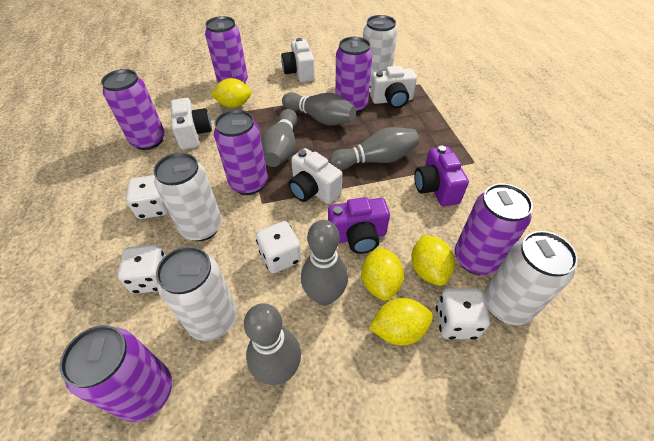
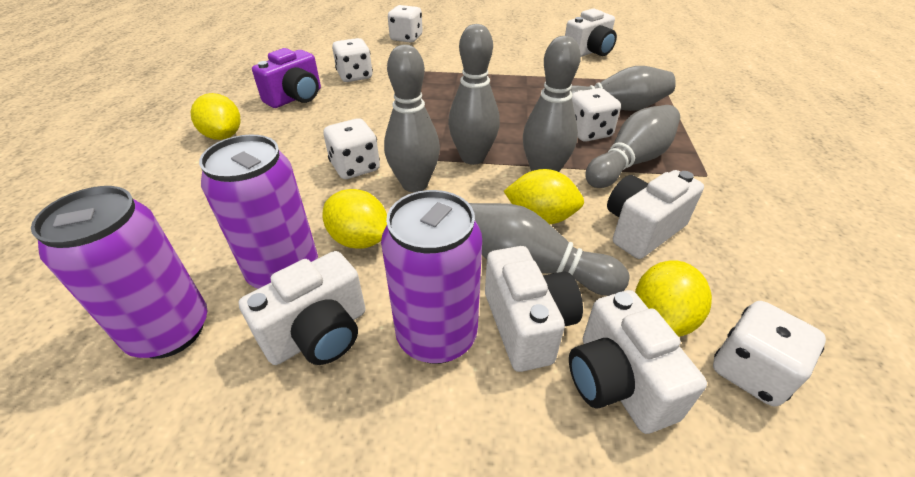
grey bowling pin: 5 -> 6
purple camera: 2 -> 1
purple can: 6 -> 3
white camera: 4 -> 5
white can: 4 -> 0
white dice: 4 -> 5

